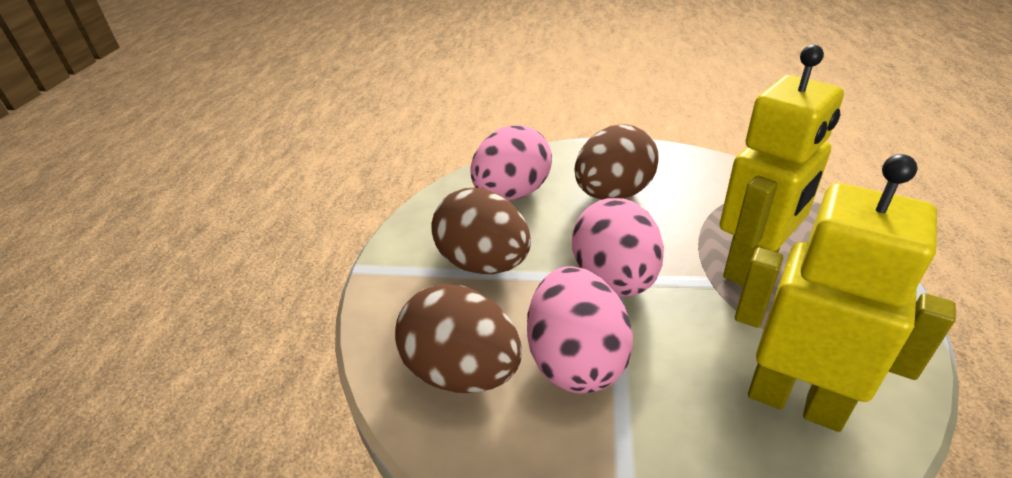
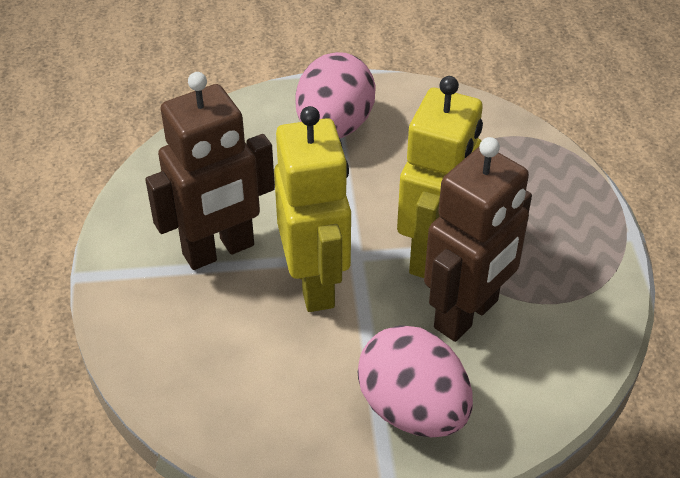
brown egg: 3 -> 0
brown robot: 0 -> 2
pink egg: 3 -> 2

